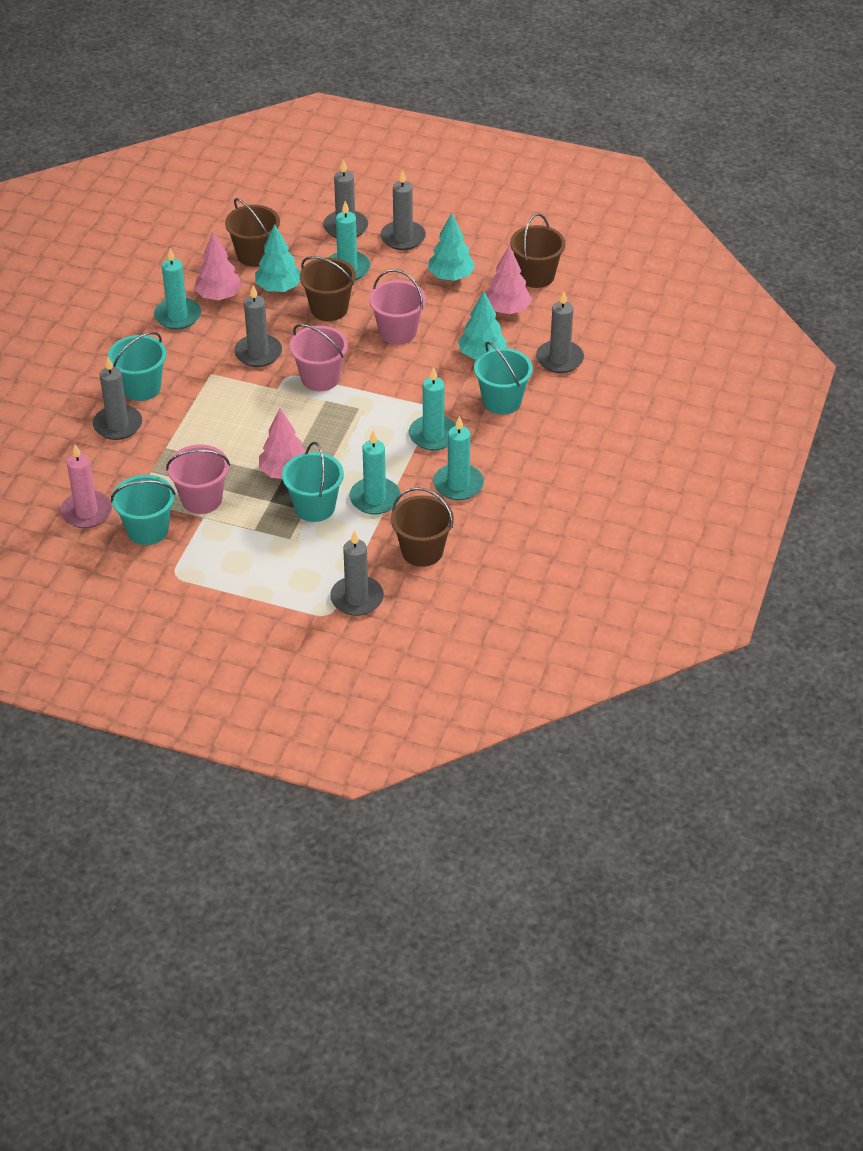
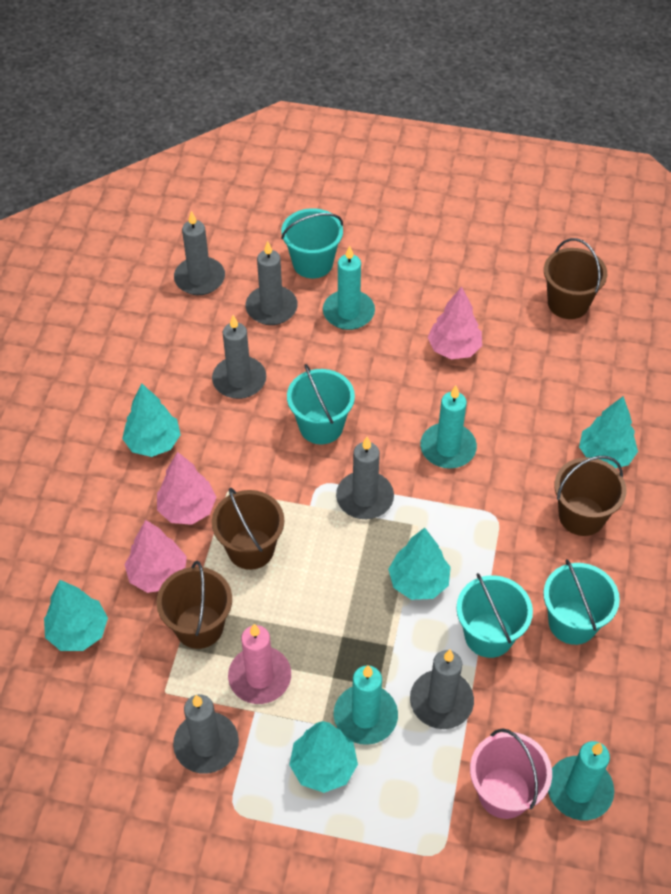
pink bucket: 3 -> 1
turquoise candle: 5 -> 4
turquoise tree: 3 -> 5

